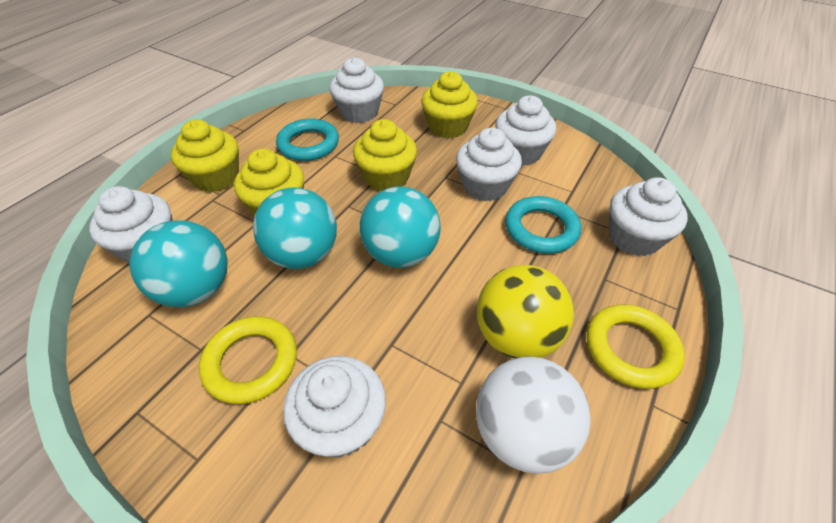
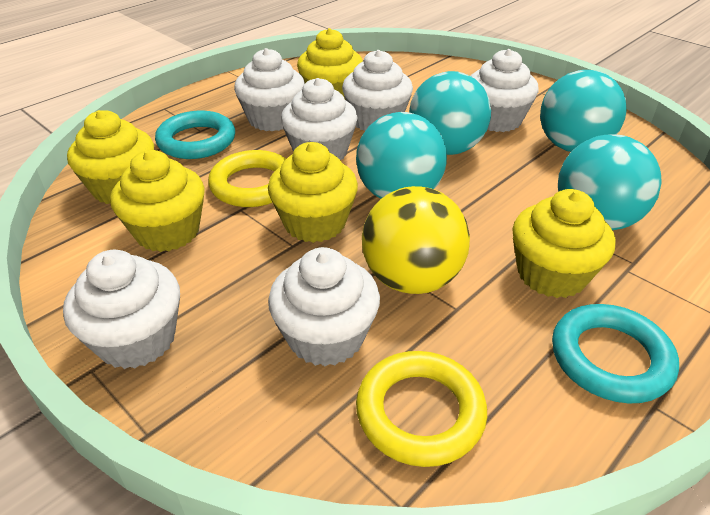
turquoise ball: 3 -> 4
white ball: 1 -> 0
yellow cupcake: 4 -> 5

